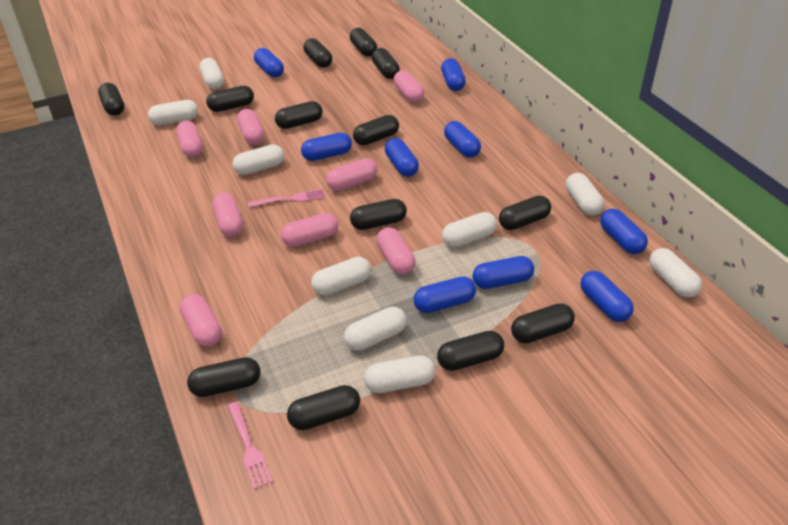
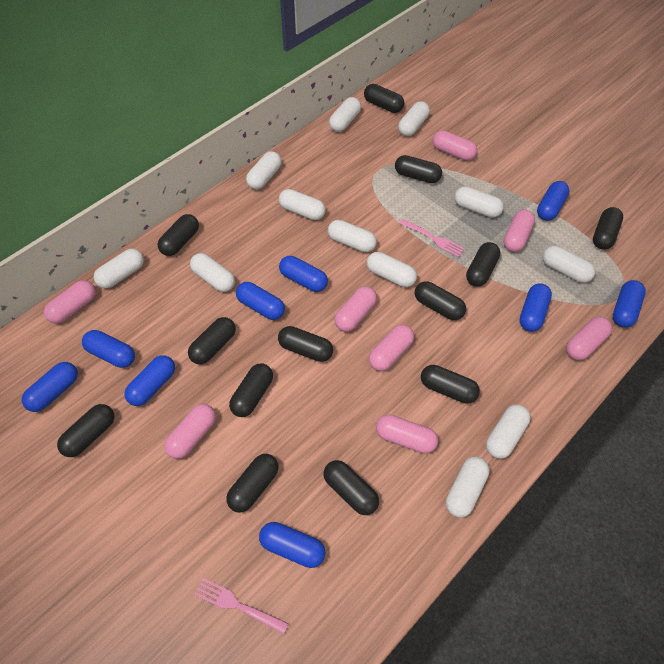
white capsule: 9 -> 12

